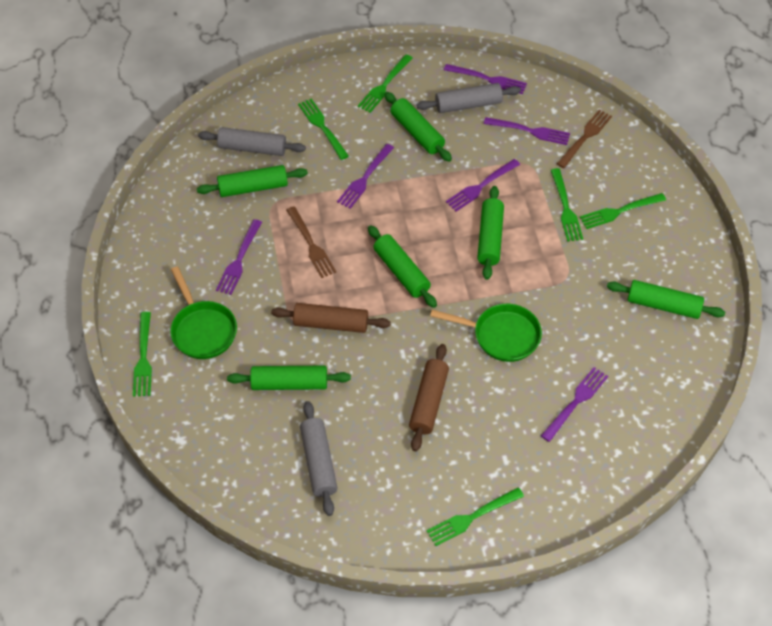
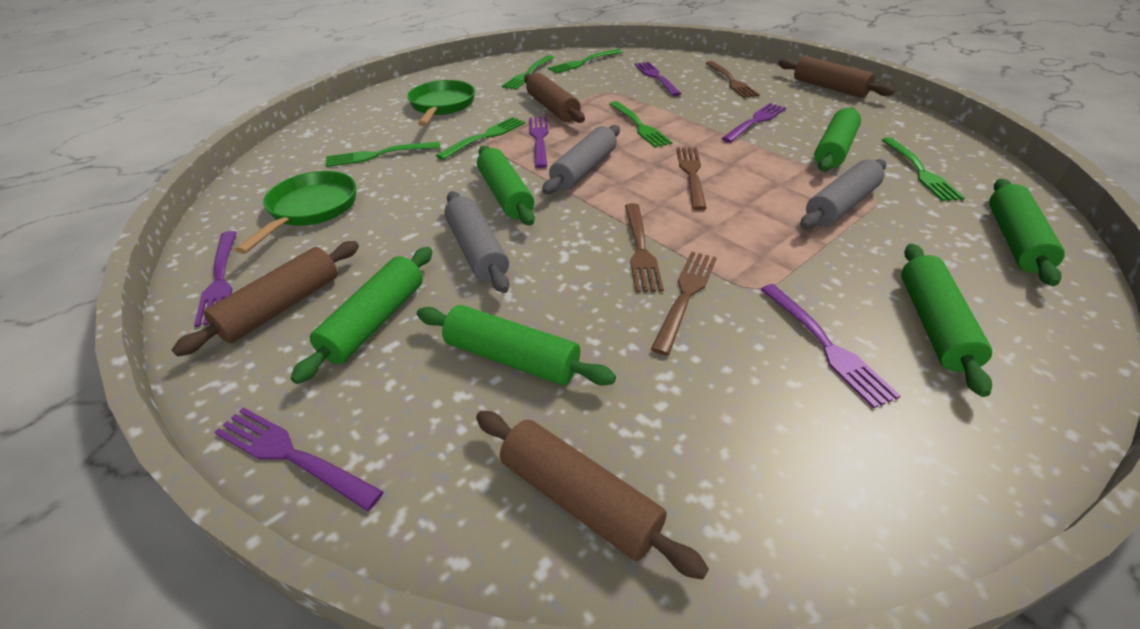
brown fork: 2 -> 4
brown rolling pin: 2 -> 4

